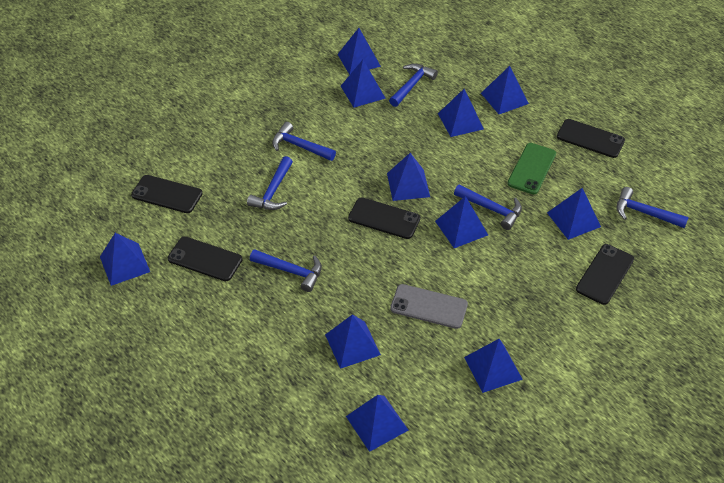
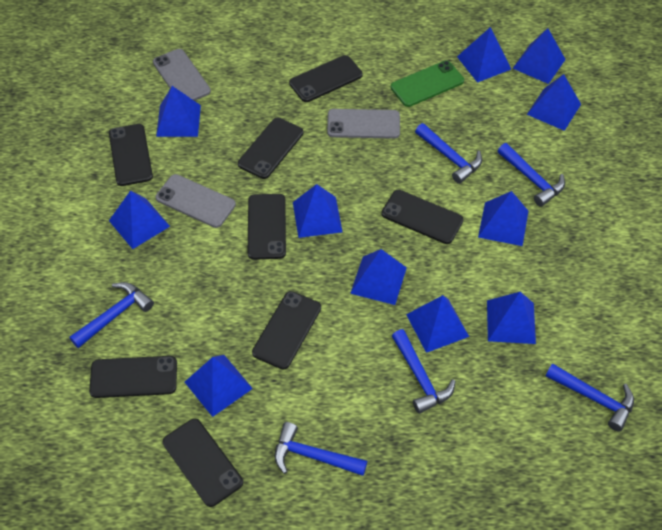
black phone: 5 -> 8
grey phone: 1 -> 3

